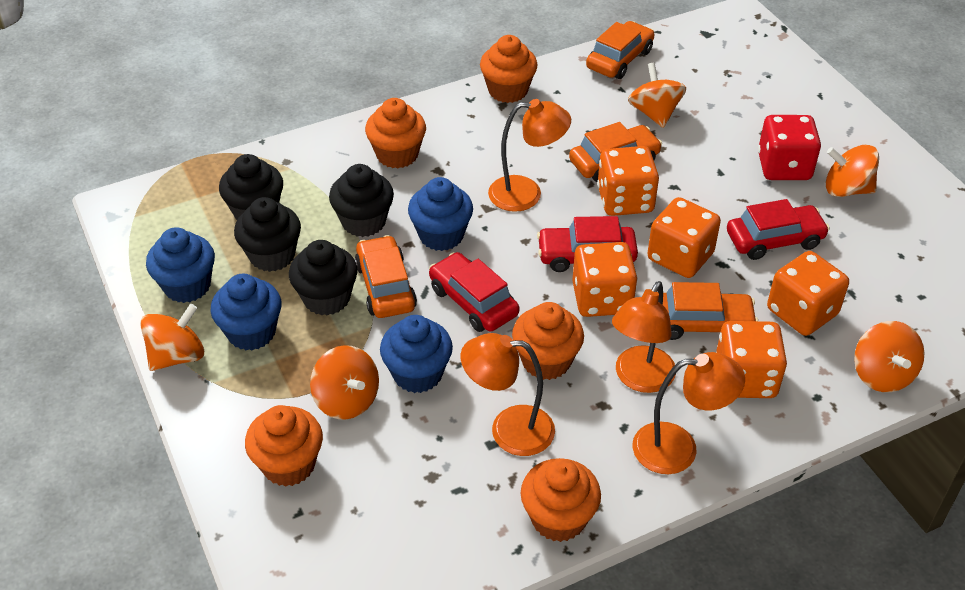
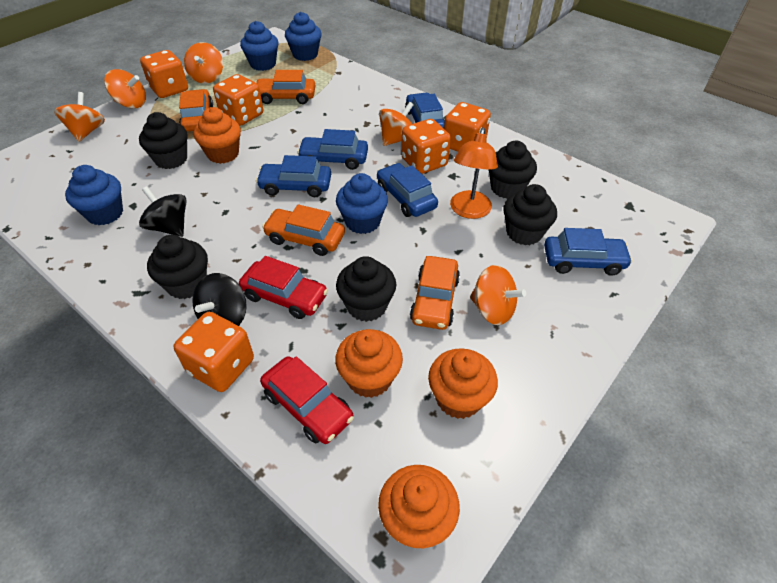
black cupcake: 4 -> 5
black spinning top: 0 -> 2
blue car: 0 -> 5
orange cupcake: 5 -> 4
orange lamp: 4 -> 1
red car: 3 -> 2
red dice: 1 -> 0

